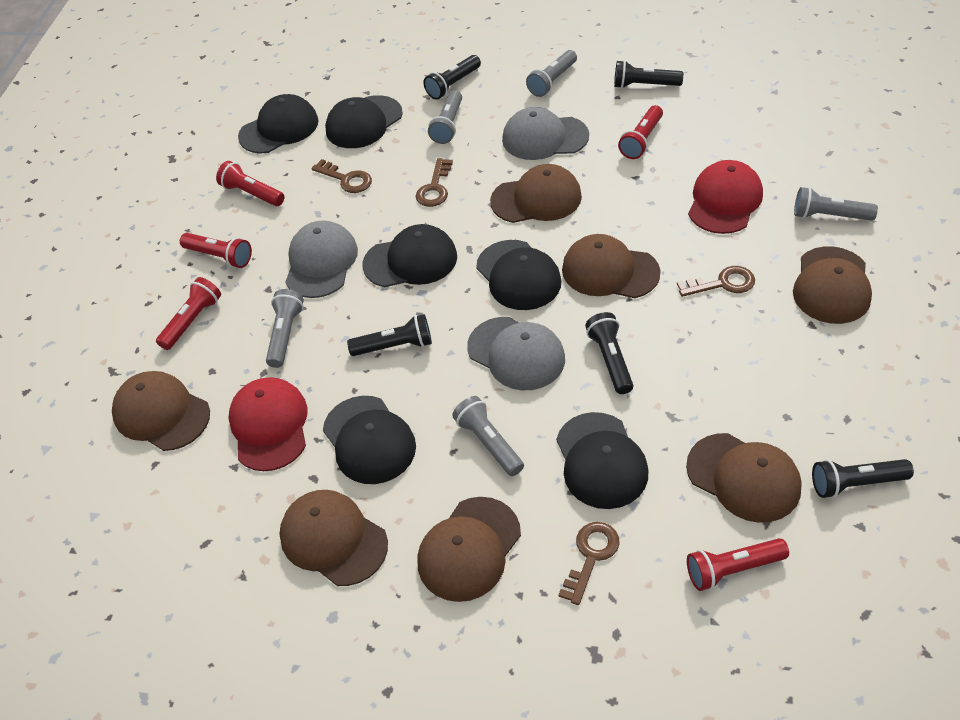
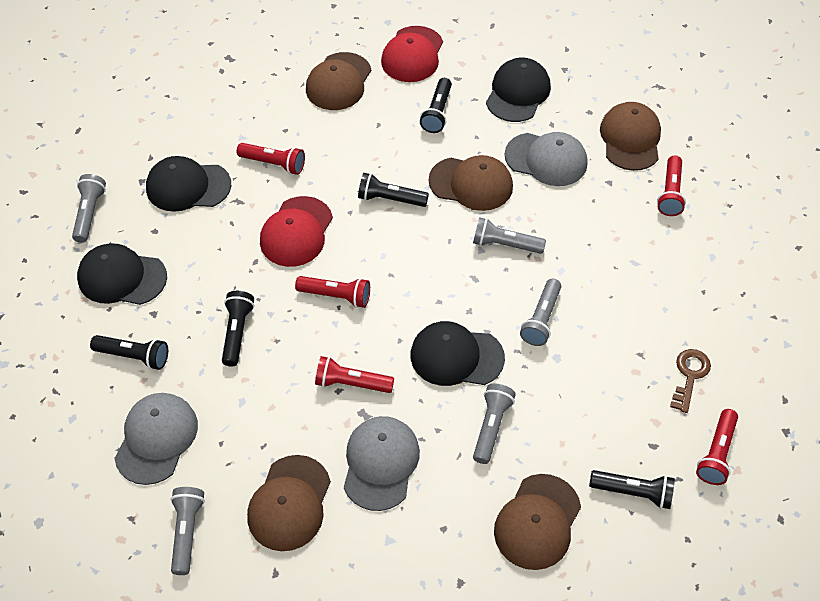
black cap: 6 -> 4
brown cap: 7 -> 5
brown key: 4 -> 1

